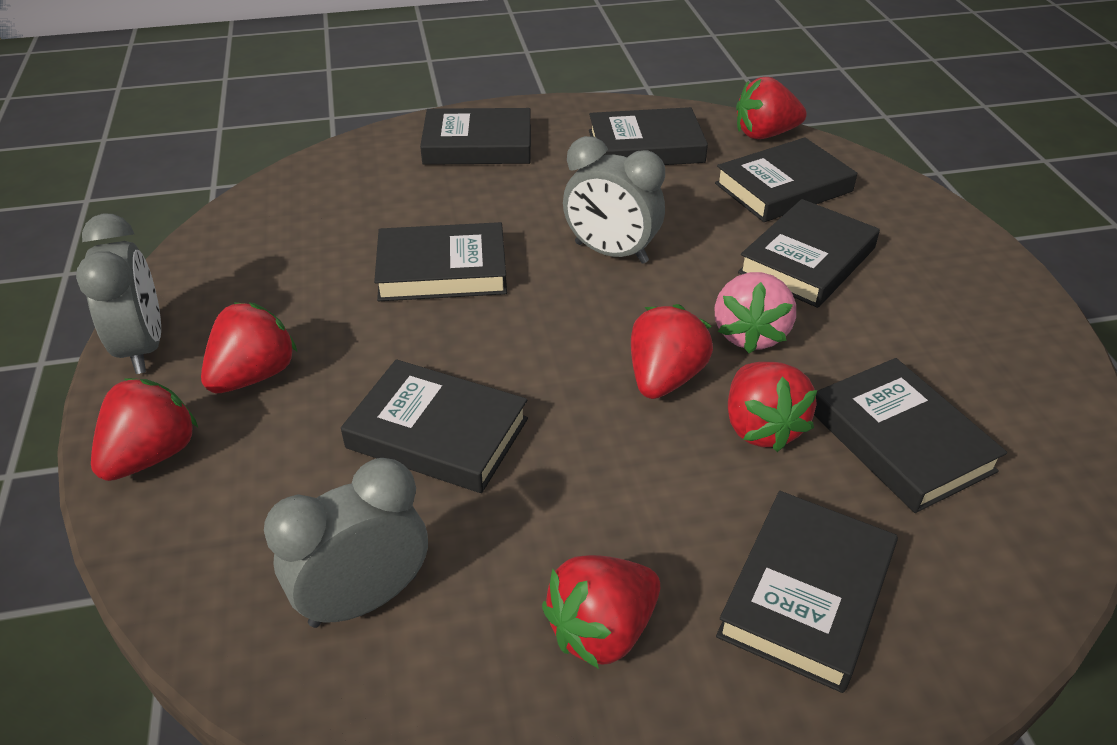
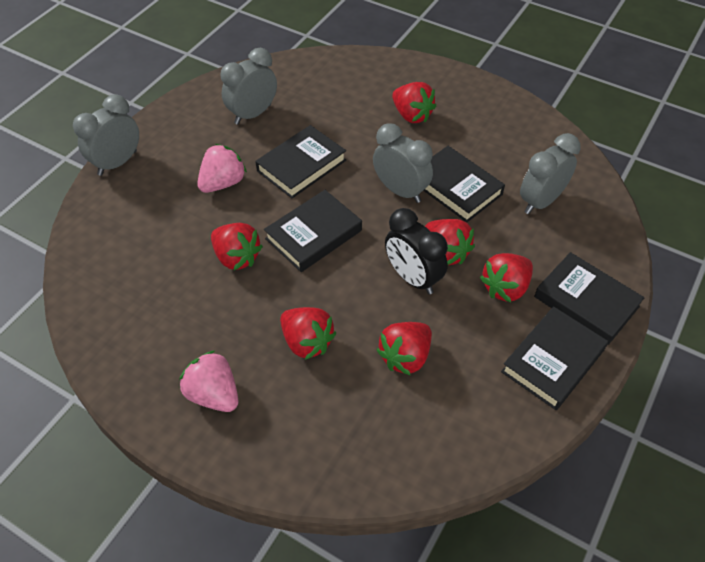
black book: 8 -> 5
black clock: 0 -> 1
grey clock: 3 -> 4
pink strawberry: 1 -> 2

